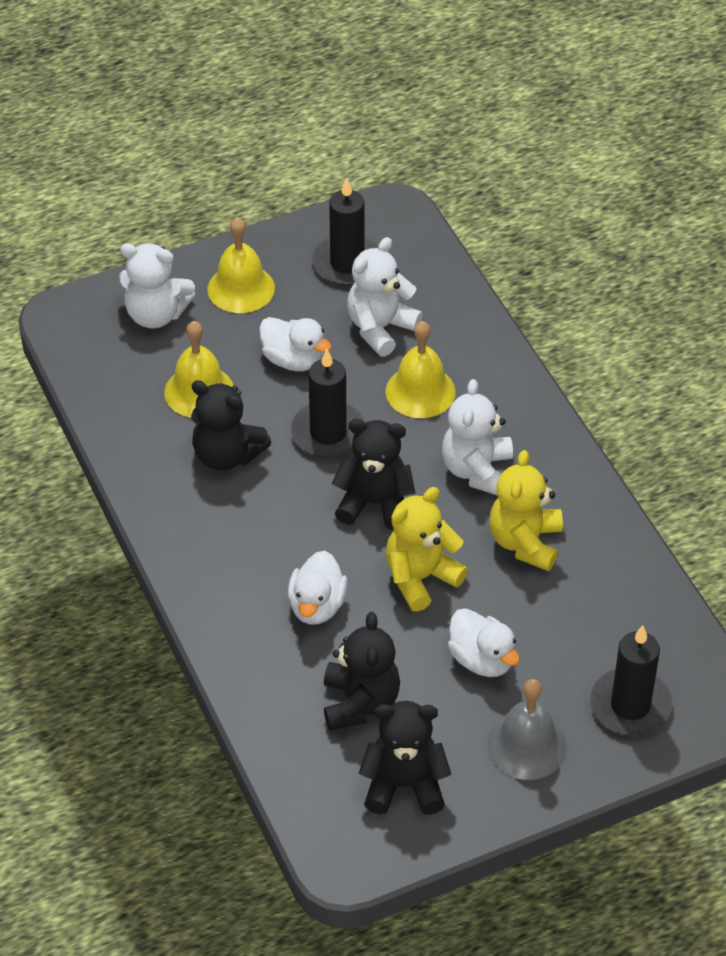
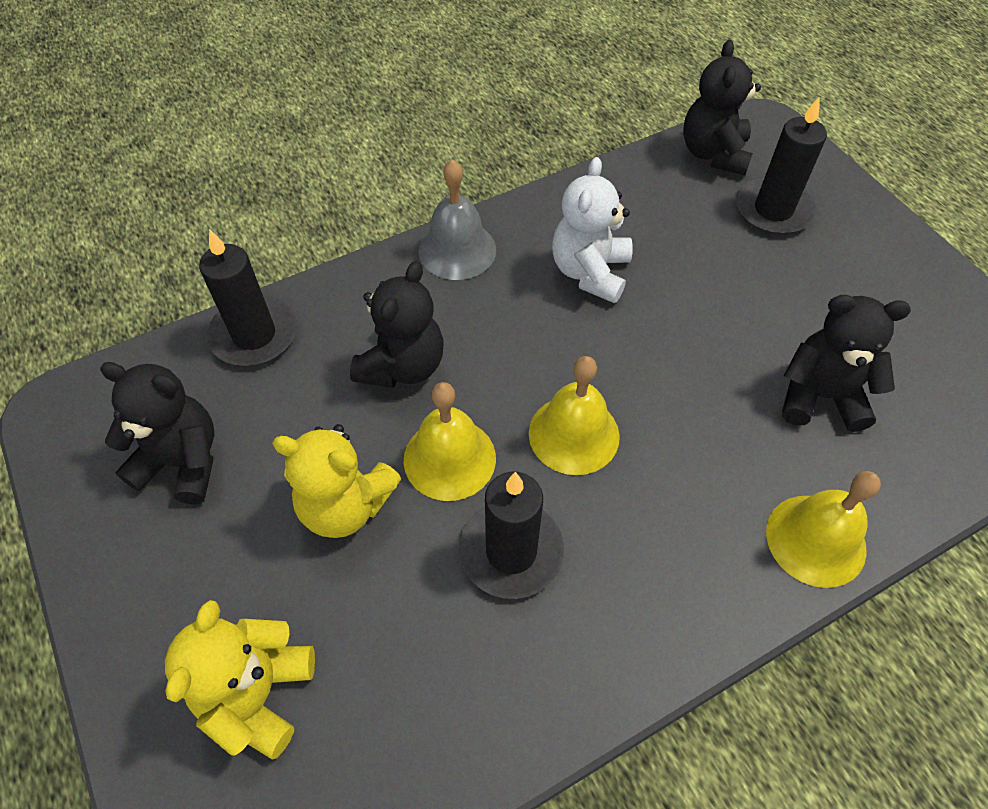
white duck: 3 -> 0
white teddy bear: 3 -> 1

